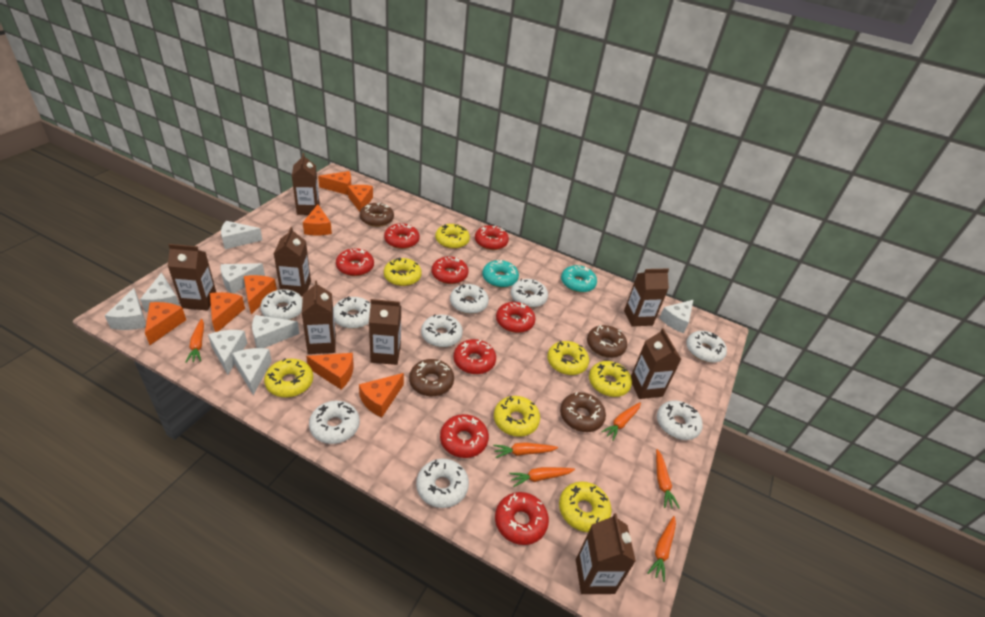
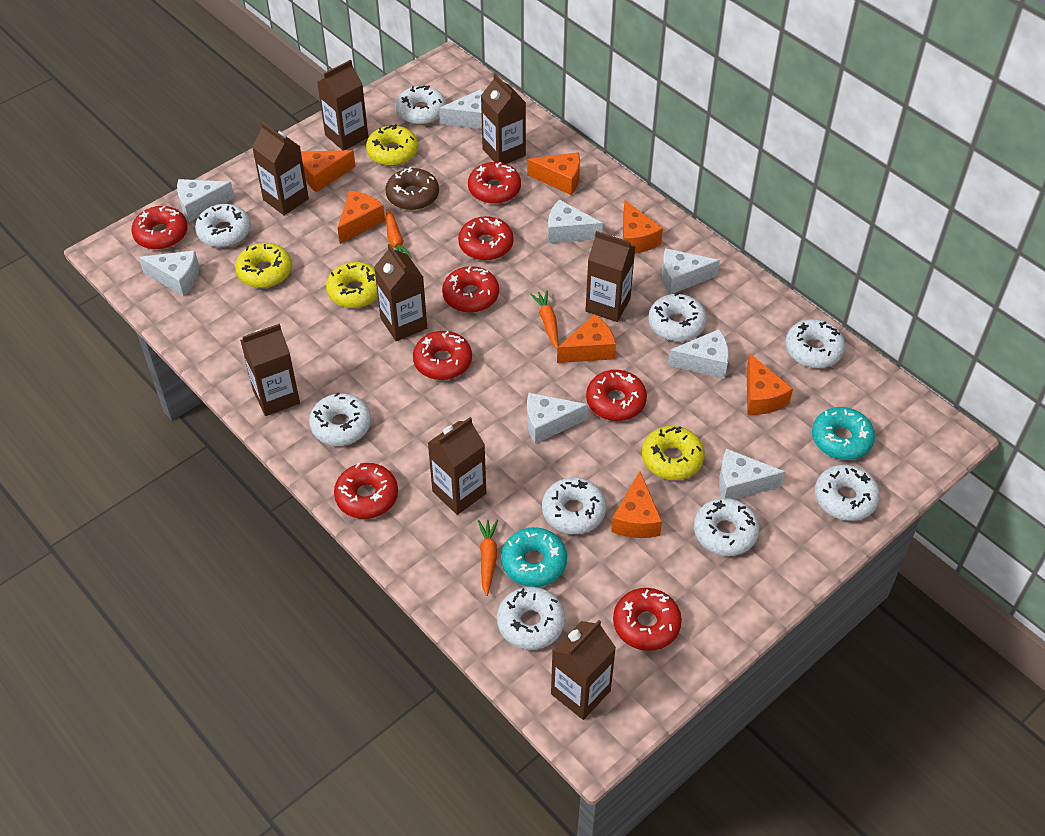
brown donut: 4 -> 1
orange carrot: 6 -> 3
orange cheese: 8 -> 7
yellow donut: 7 -> 4

